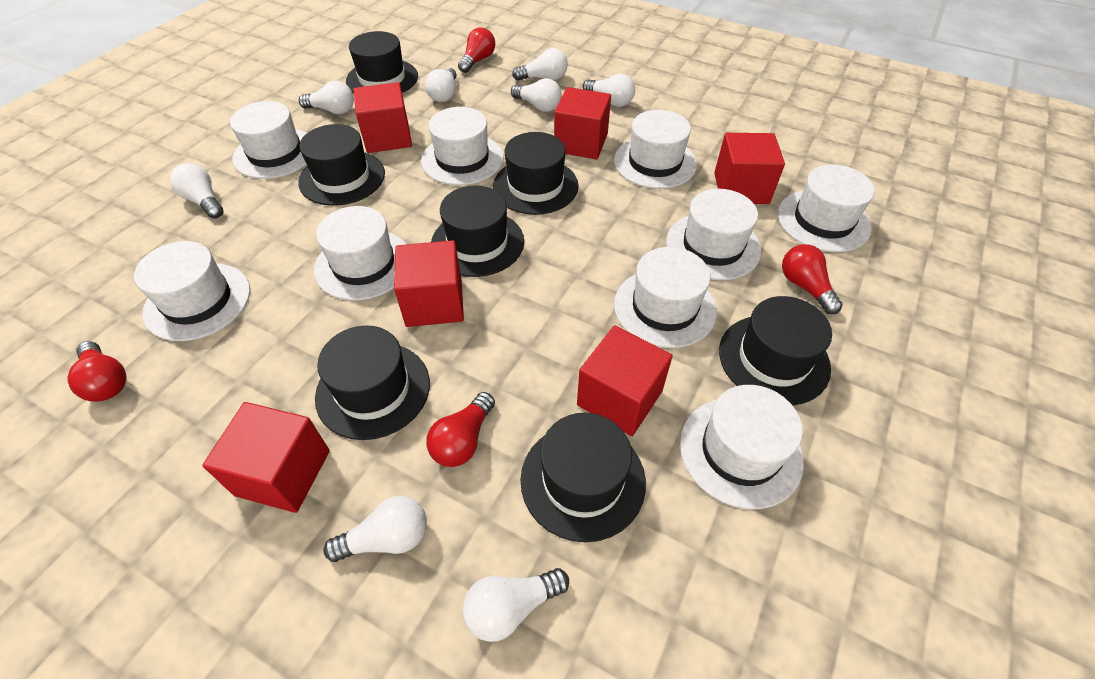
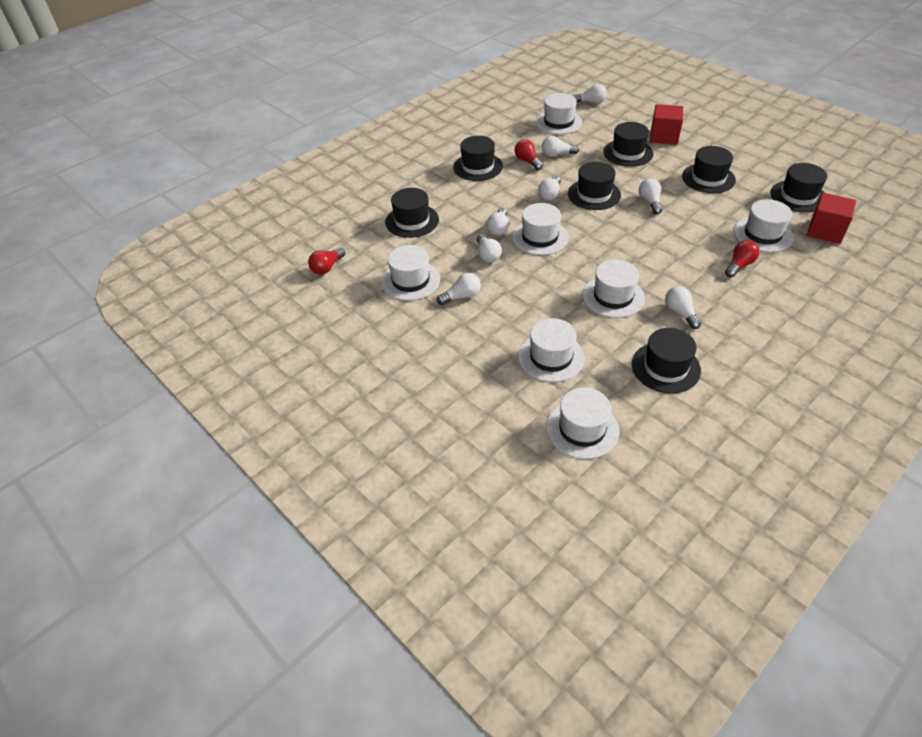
red cube: 6 -> 2
red light bulb: 4 -> 3
white hat: 9 -> 7

